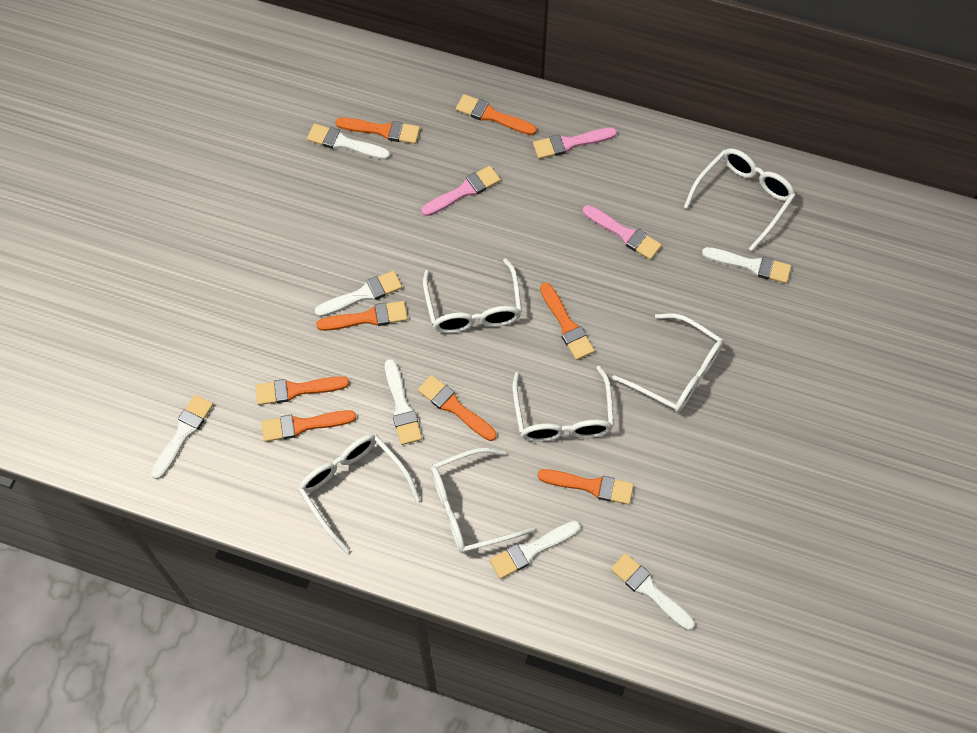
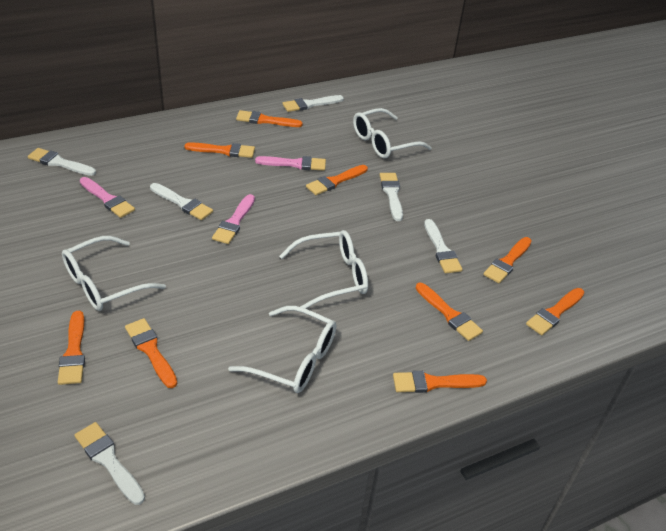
orange brush: 8 -> 9
white brush: 7 -> 6
white glasses: 6 -> 4

